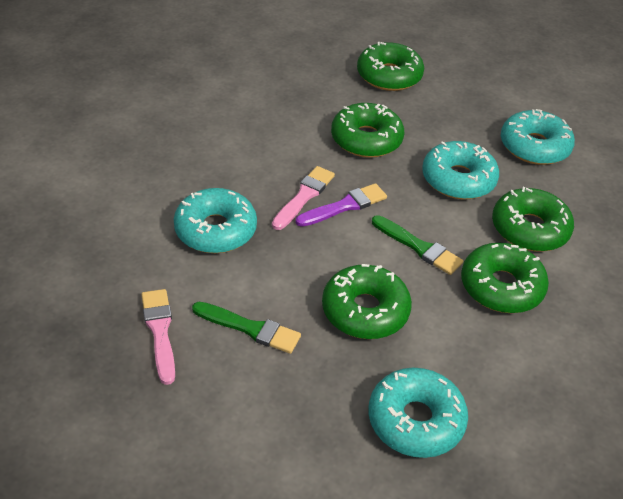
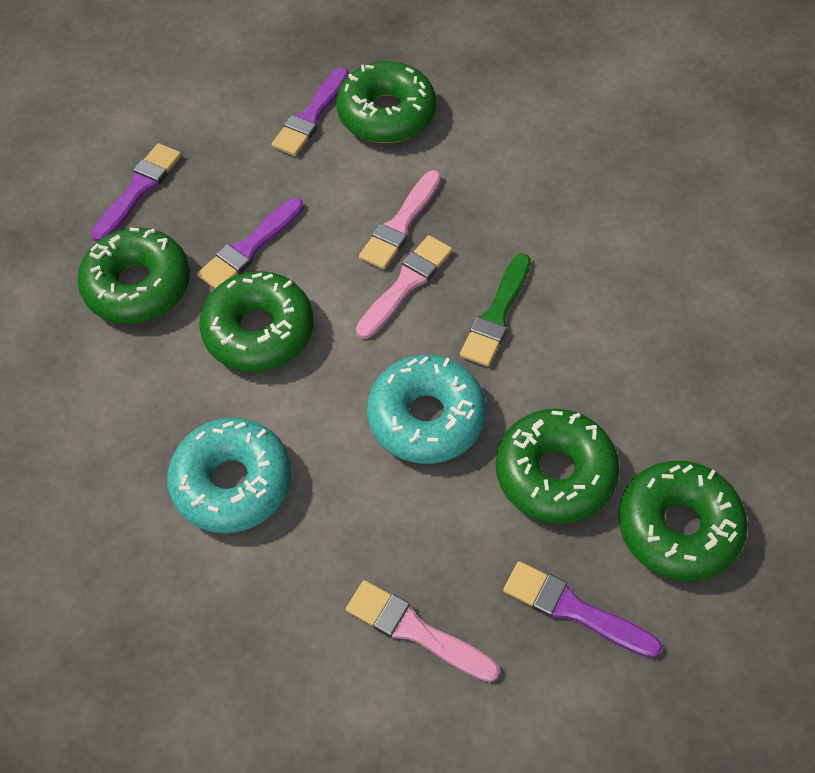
green brush: 2 -> 1
pink brush: 2 -> 3
purple brush: 1 -> 4
turquoise donut: 4 -> 2

